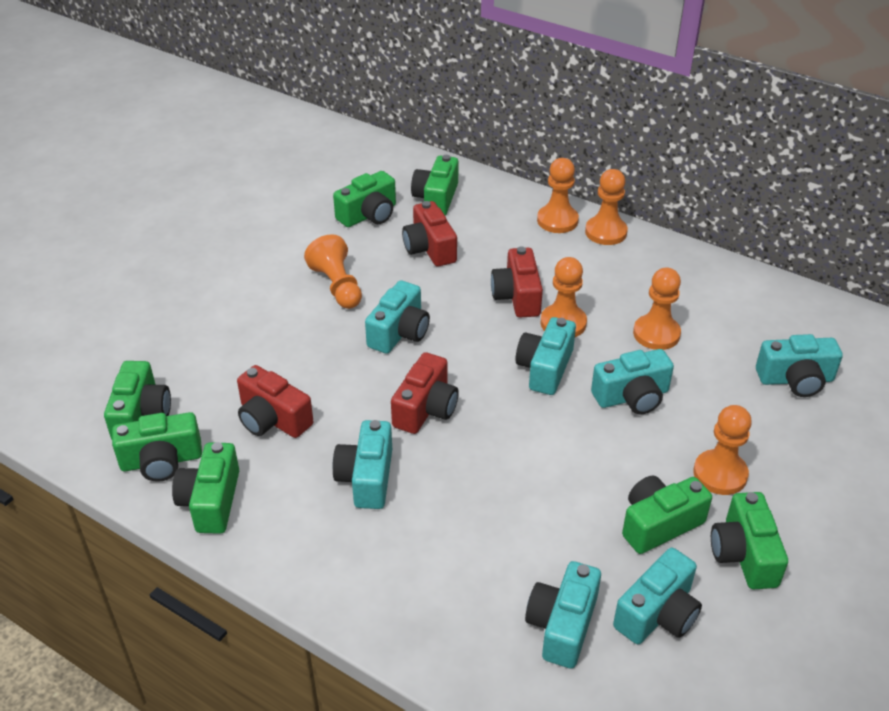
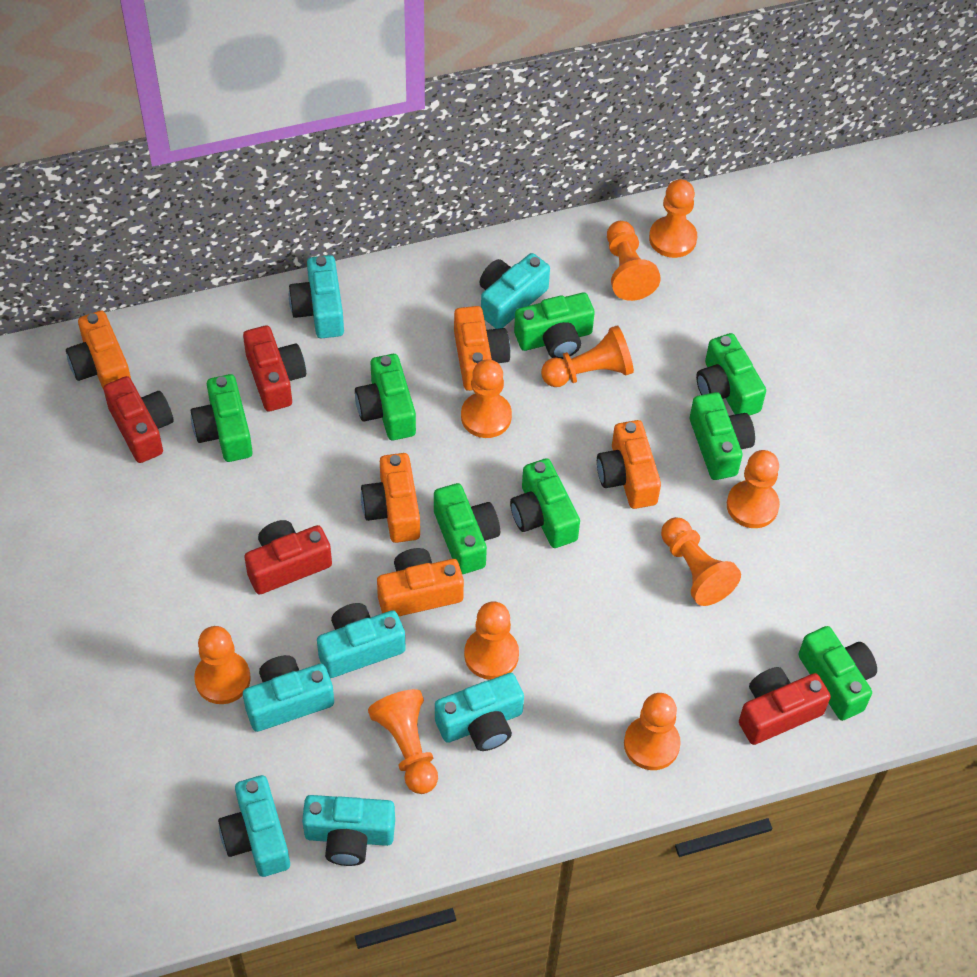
green camera: 7 -> 8
orange camera: 0 -> 5
orange pawn: 6 -> 10

